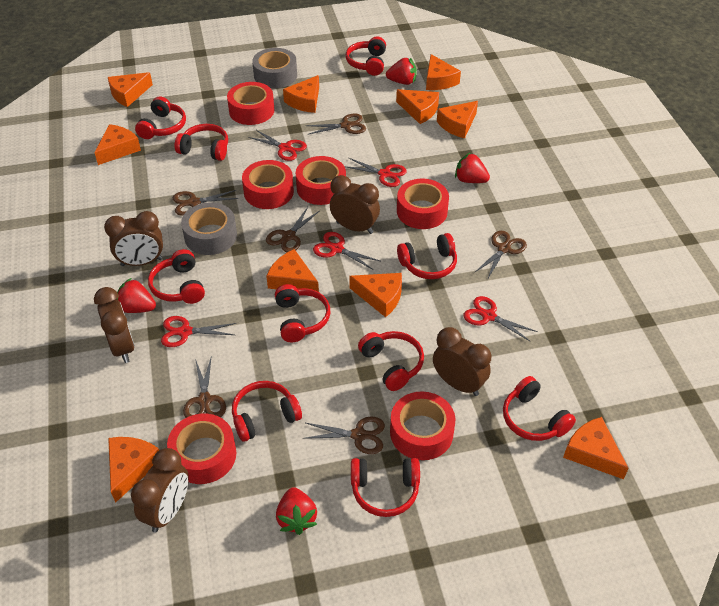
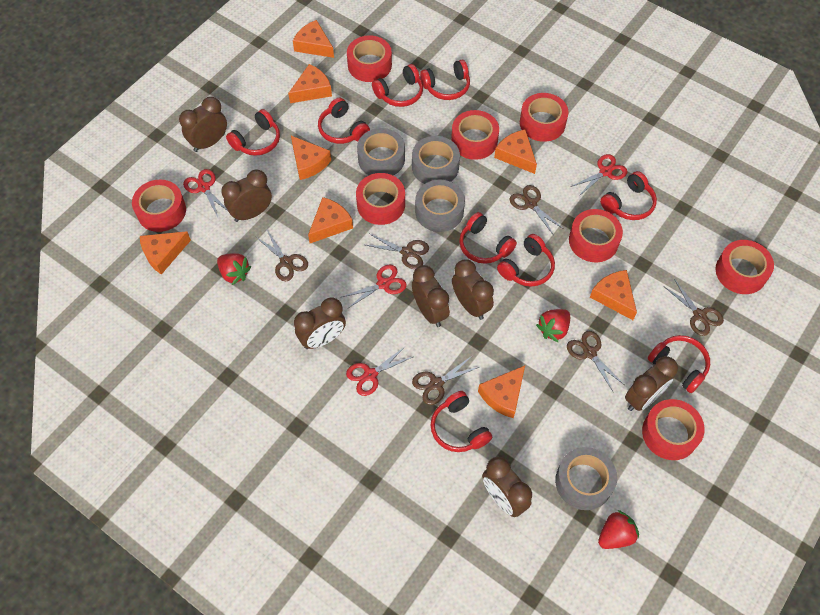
brown clock: 5 -> 7
grey tape: 2 -> 4
orange cheese: 10 -> 8
red headphones: 10 -> 9
red scissors: 5 -> 4
red strawberry: 4 -> 3
red tape: 6 -> 8

